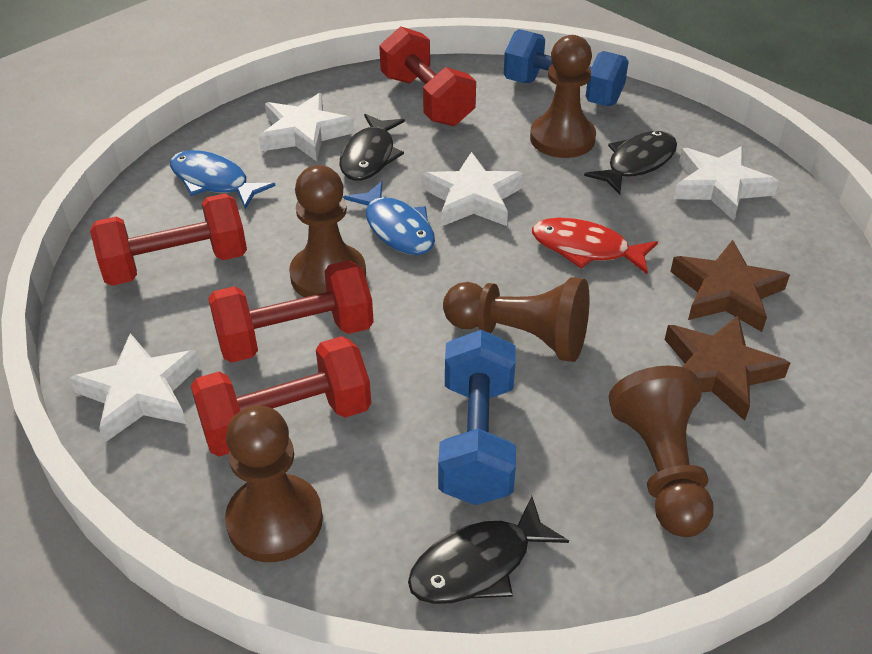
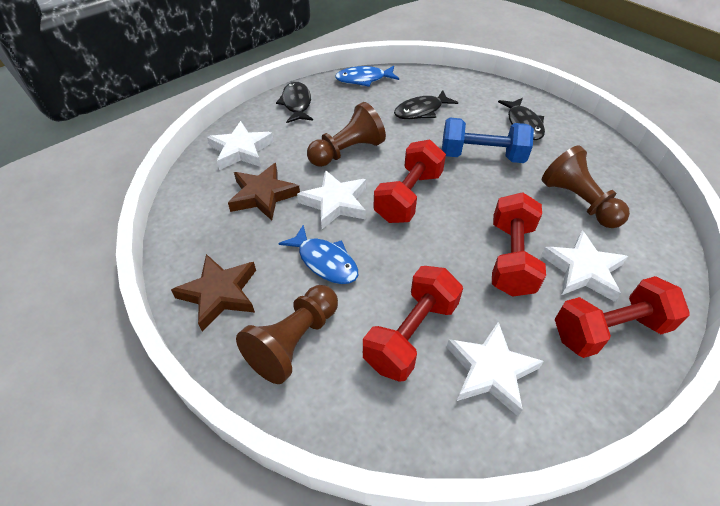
blue dumbbell: 2 -> 1
brown pawn: 5 -> 3
red fish: 1 -> 0

